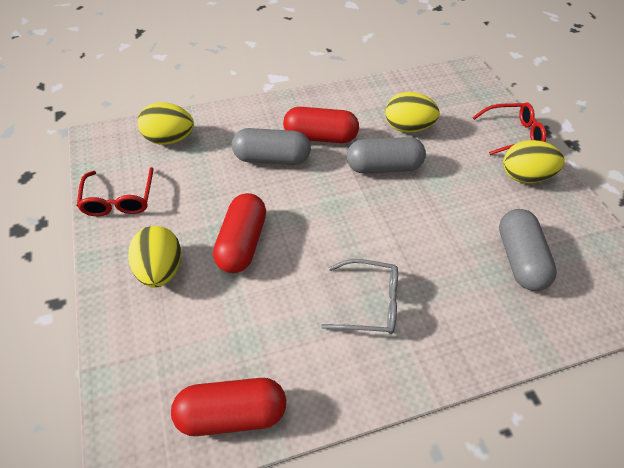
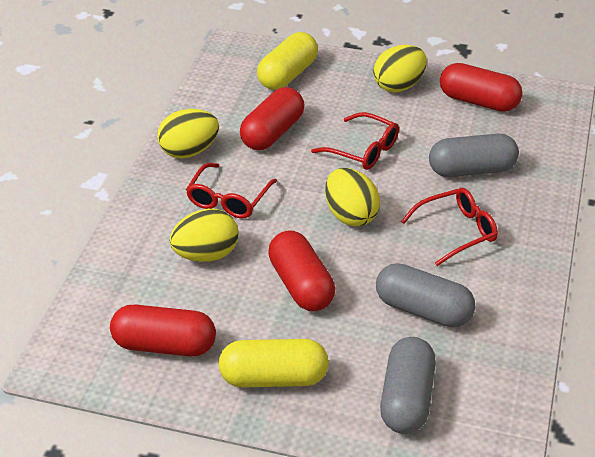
grey glasses: 1 -> 0
red capsule: 3 -> 4
red glasses: 2 -> 3
yellow capsule: 0 -> 2

